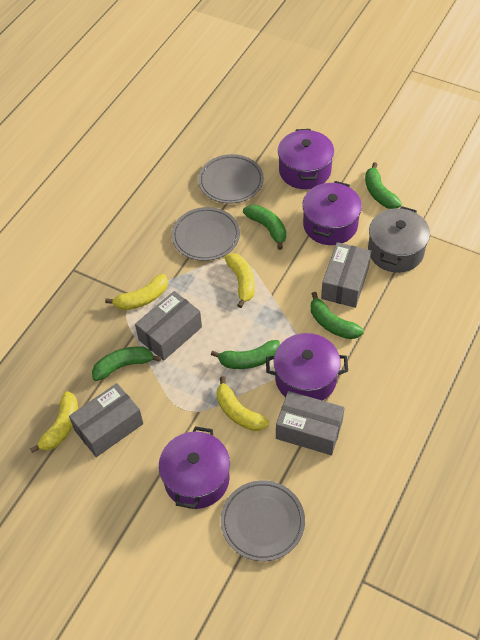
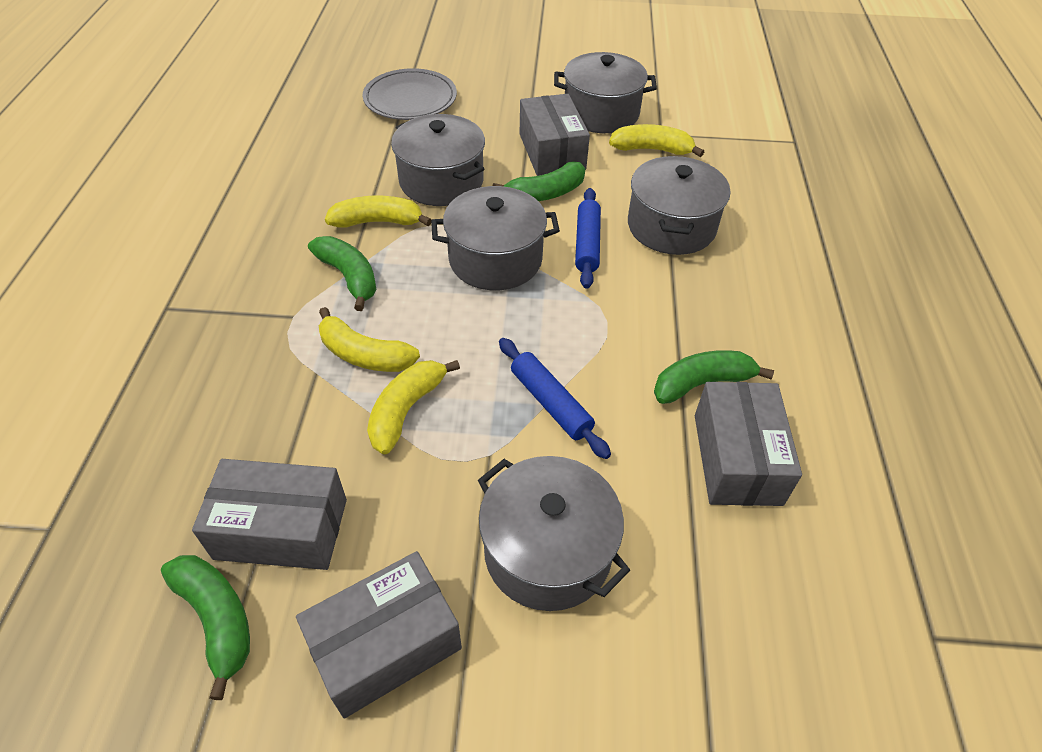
blue rolling pin: 0 -> 2
green banana: 5 -> 4
grey plate: 3 -> 1
grey pot: 1 -> 5
purple pot: 4 -> 0

